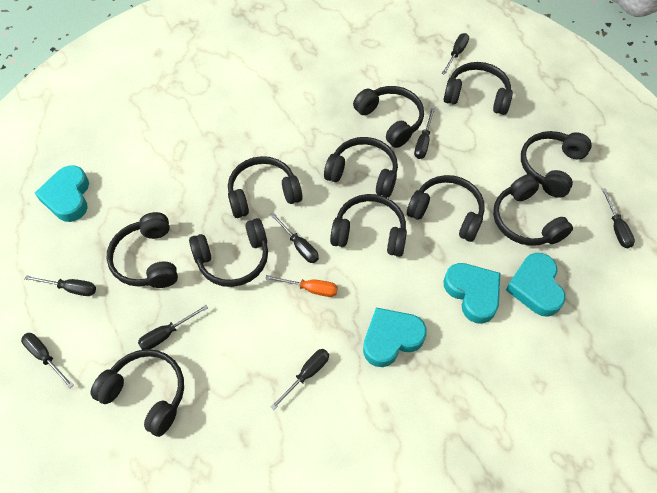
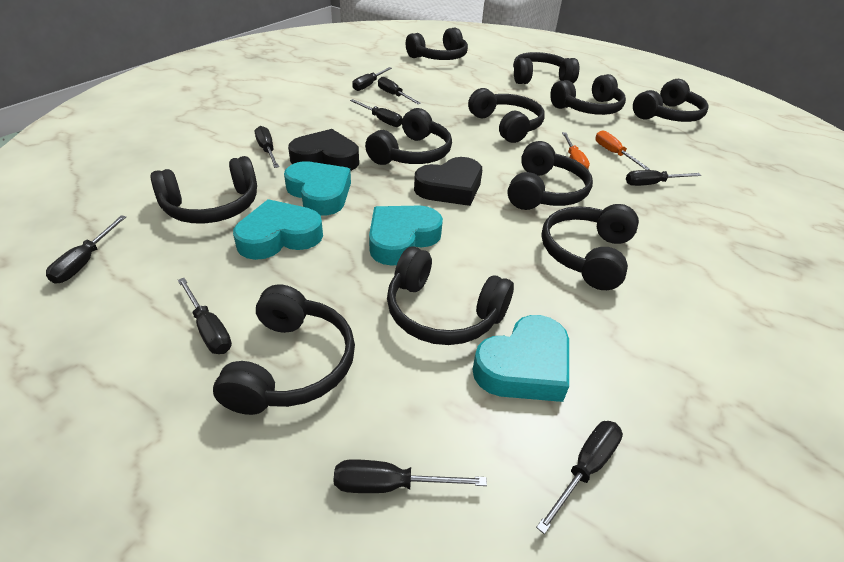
black heart: 0 -> 2
black screwdriver: 8 -> 9
orange screwdriver: 1 -> 2

